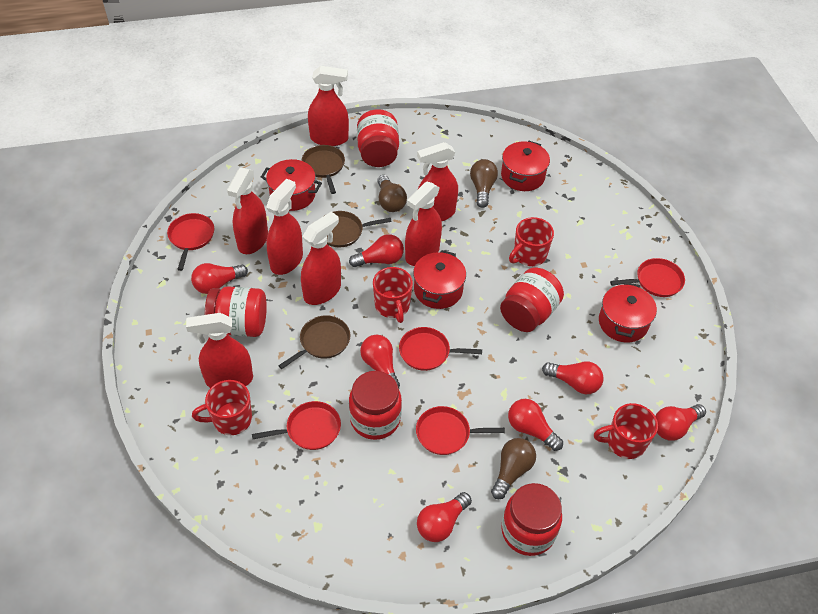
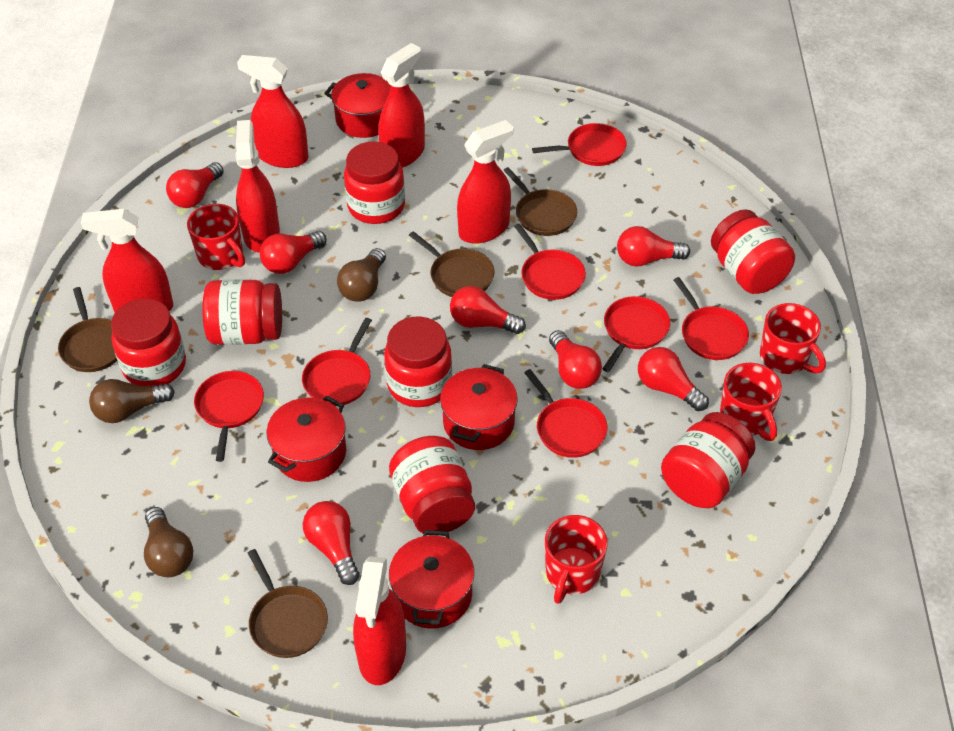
brown pan: 3 -> 4
red jar: 5 -> 7
red pan: 5 -> 7
red spray bottle: 7 -> 6

